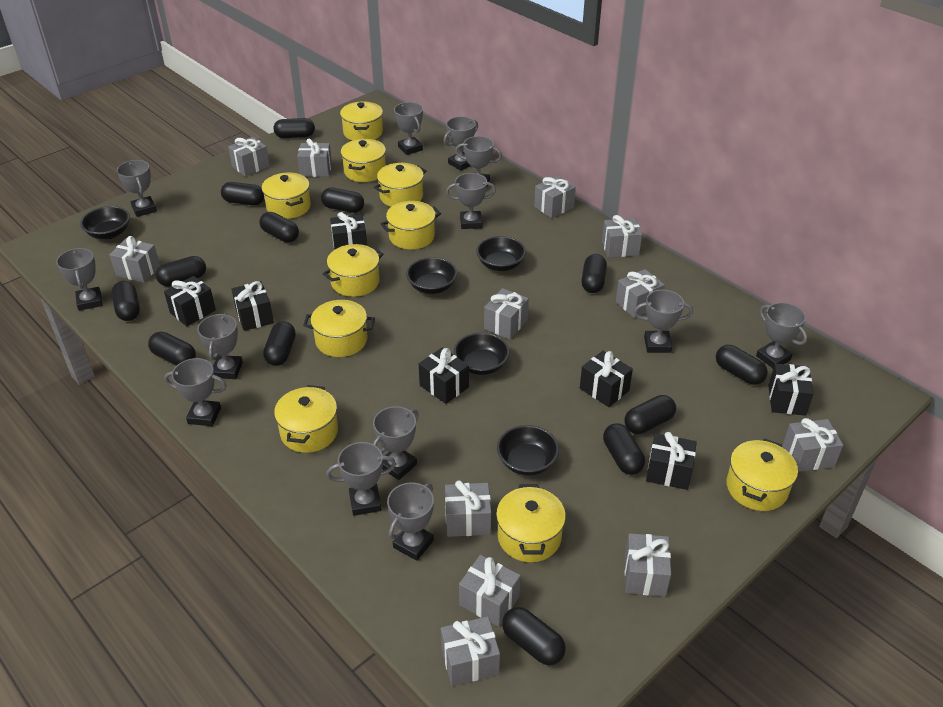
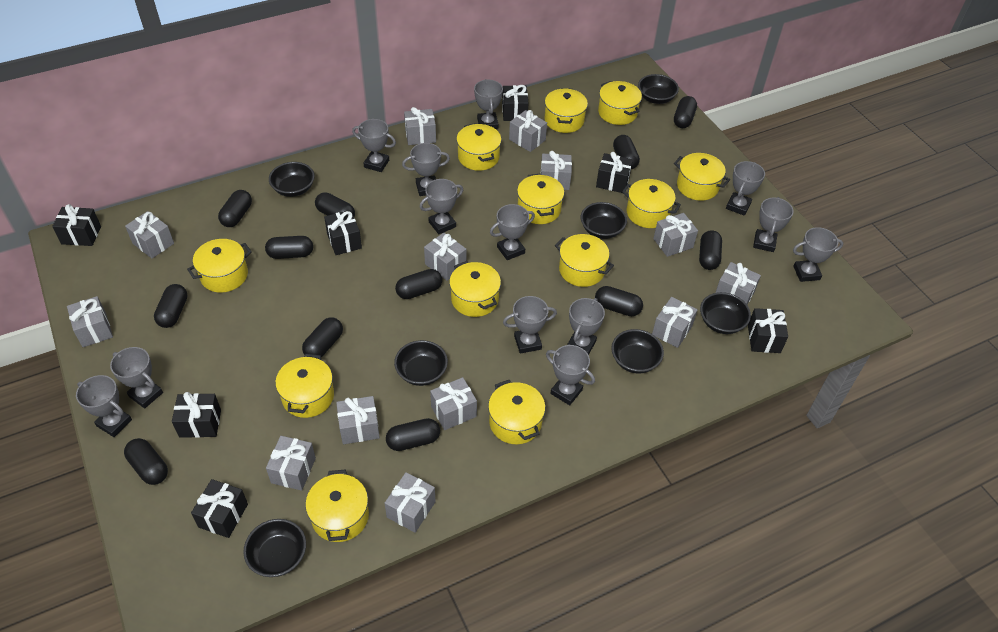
black bowl: 5 -> 7
black capsule: 13 -> 12
grey gift: 12 -> 13
yellow pot: 10 -> 12

